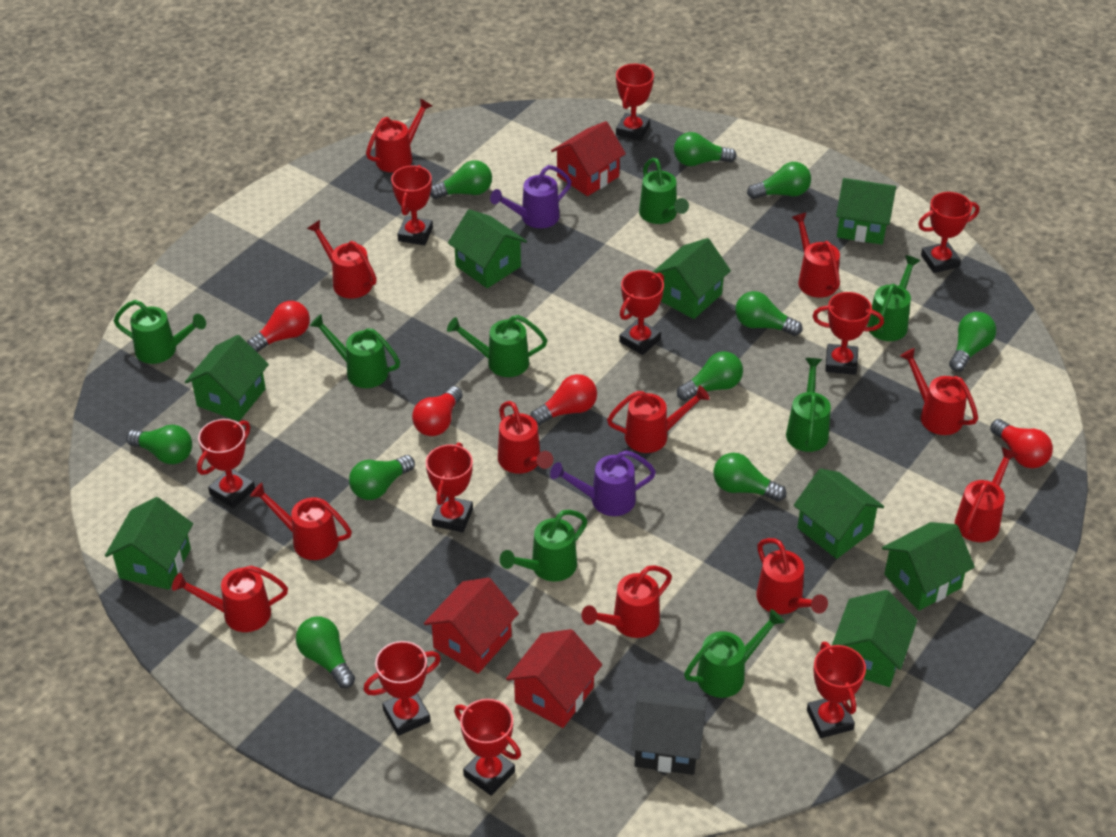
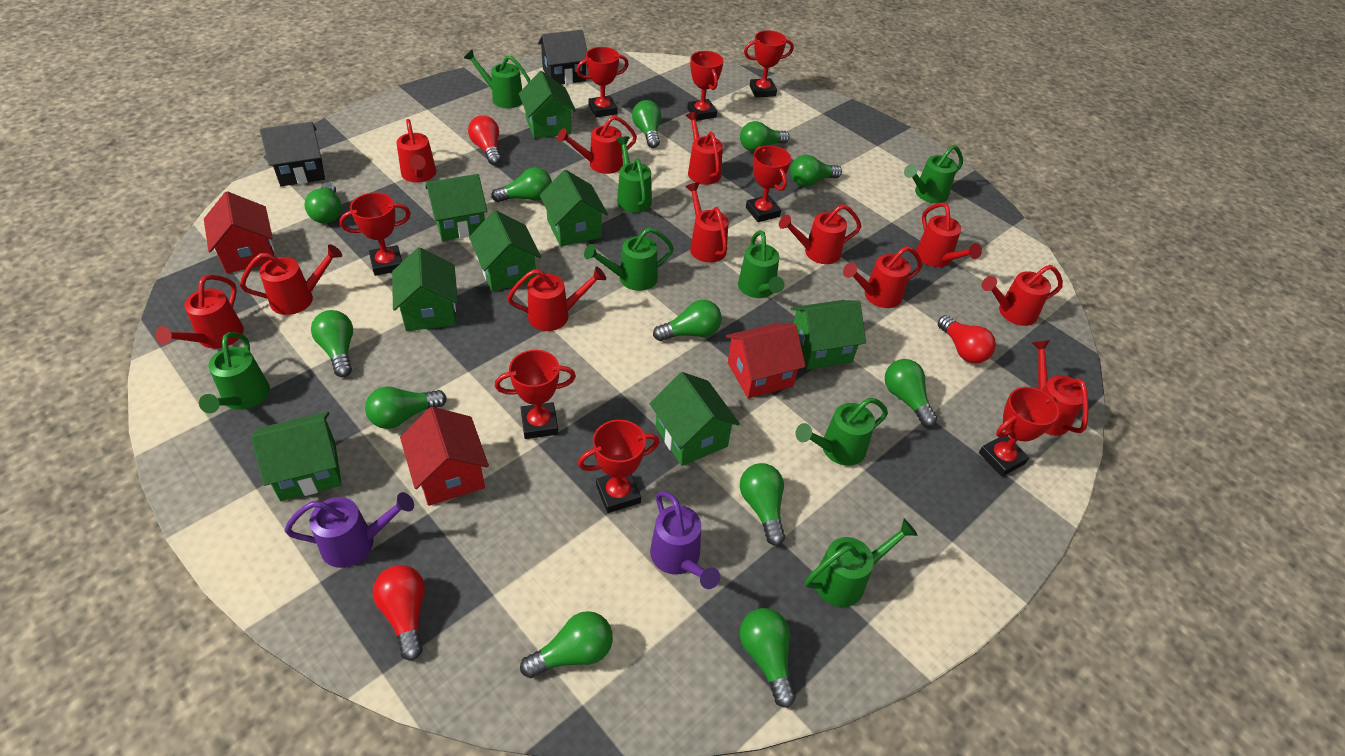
black house: 1 -> 2
green light bulb: 10 -> 12
red light bulb: 4 -> 3
red trophy: 10 -> 8
red watering can: 11 -> 12

